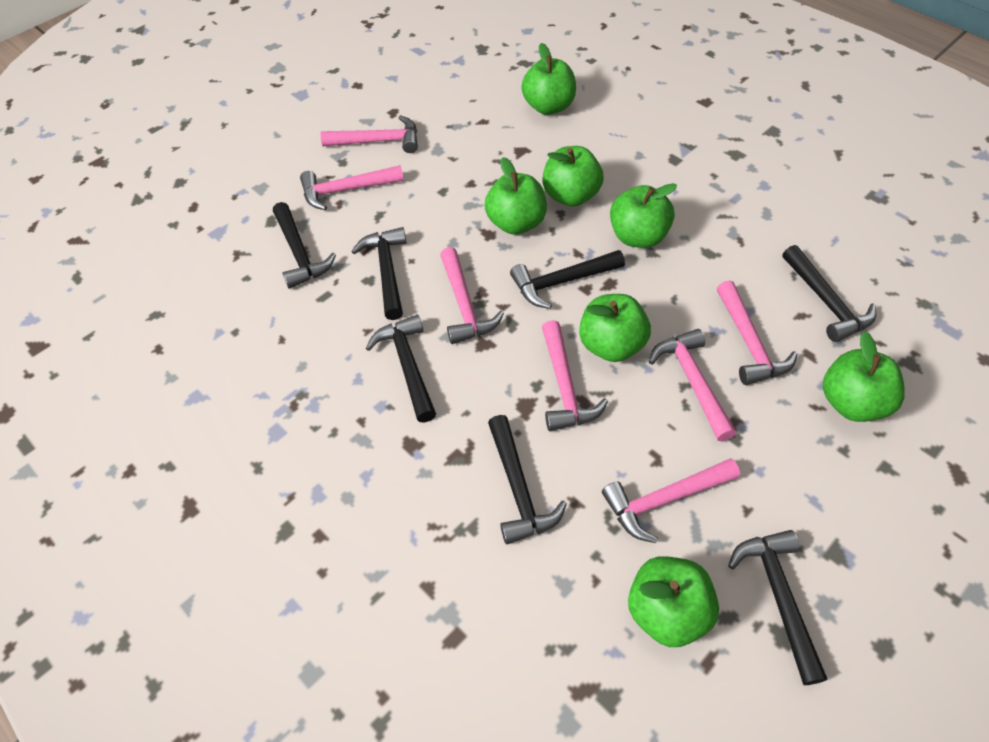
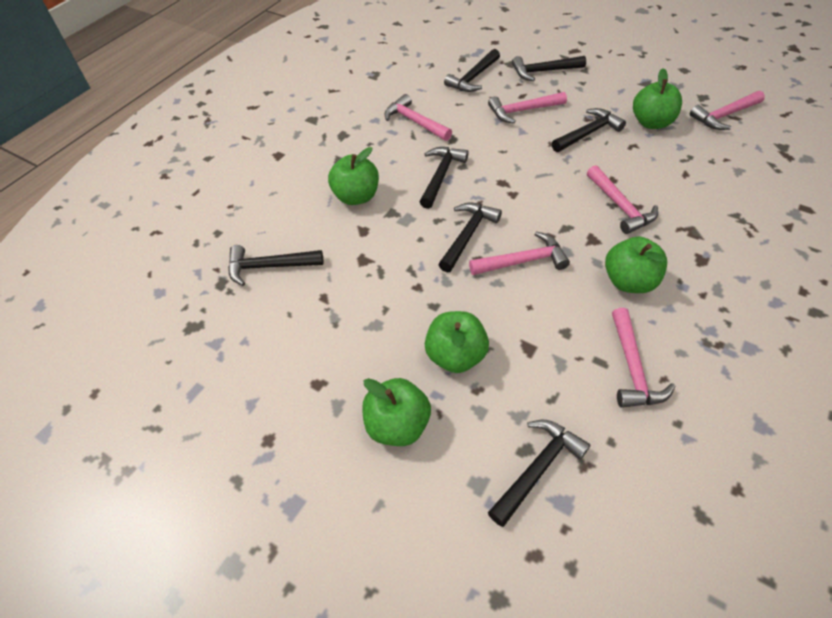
green apple: 7 -> 5
pink hammer: 7 -> 6

